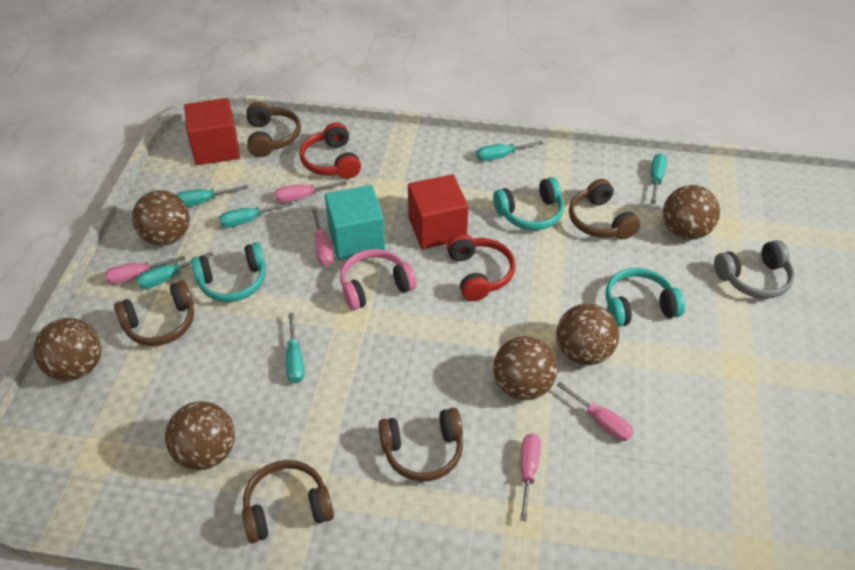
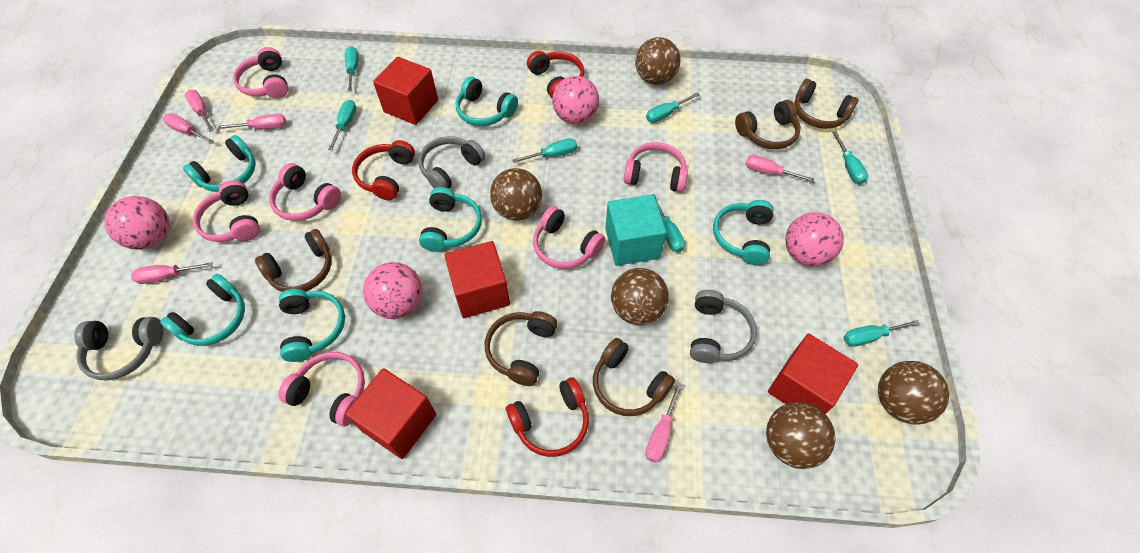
brown ball: 6 -> 5
grey headphones: 1 -> 3
pink ball: 0 -> 4
pink headphones: 1 -> 6
pink screwdriver: 5 -> 6
red cube: 2 -> 4
red headphones: 2 -> 3
turquoise headphones: 3 -> 6
turquoise screwdriver: 6 -> 7

